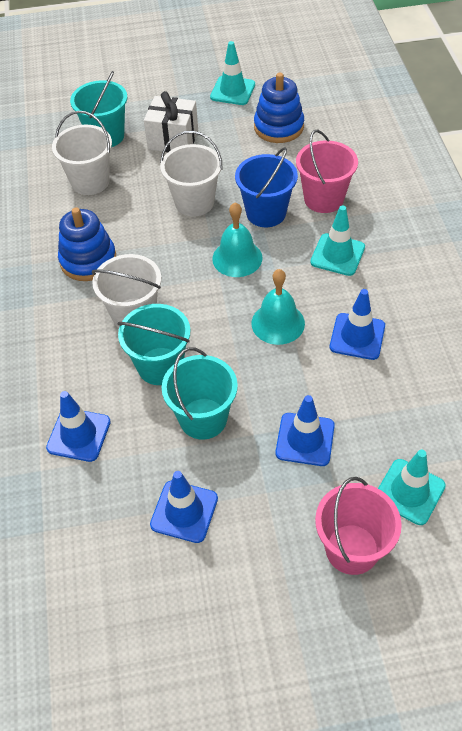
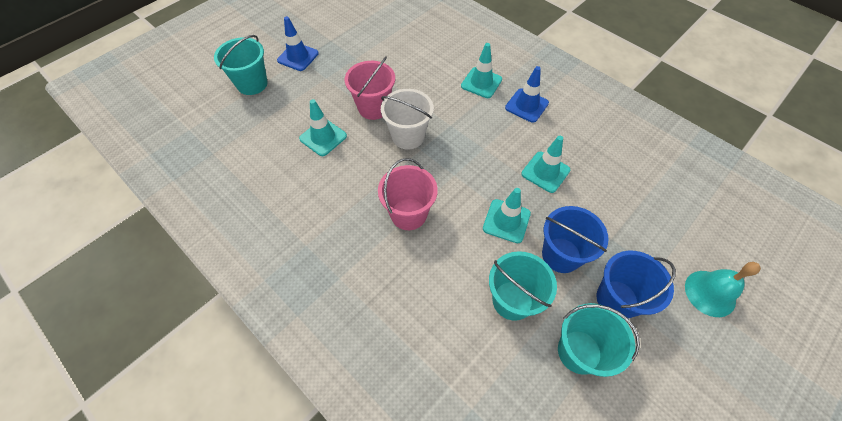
blue bucket: 1 -> 2
blue stacking toy: 2 -> 0
blue traffic cone: 4 -> 2
turquoise bell: 2 -> 1
turquoise traffic cone: 3 -> 4
white bucket: 3 -> 1
white gift: 1 -> 0

